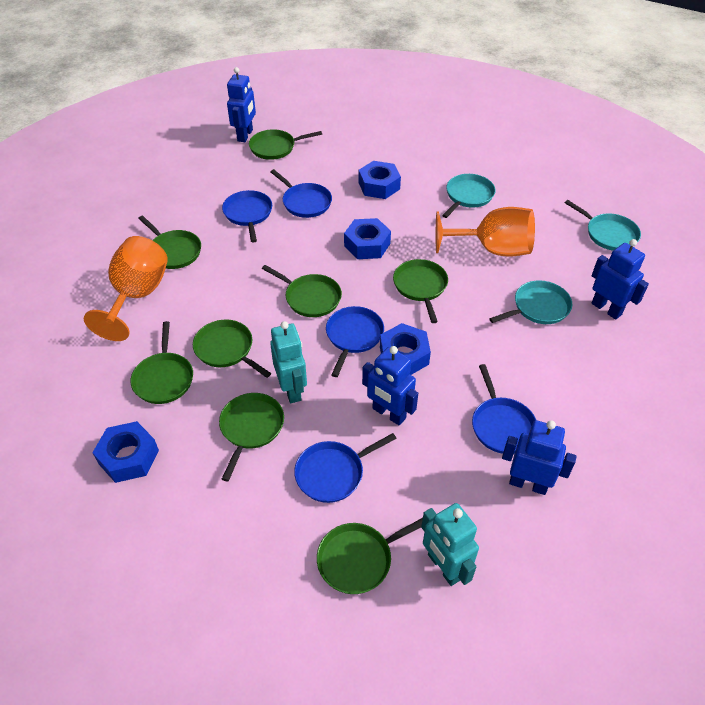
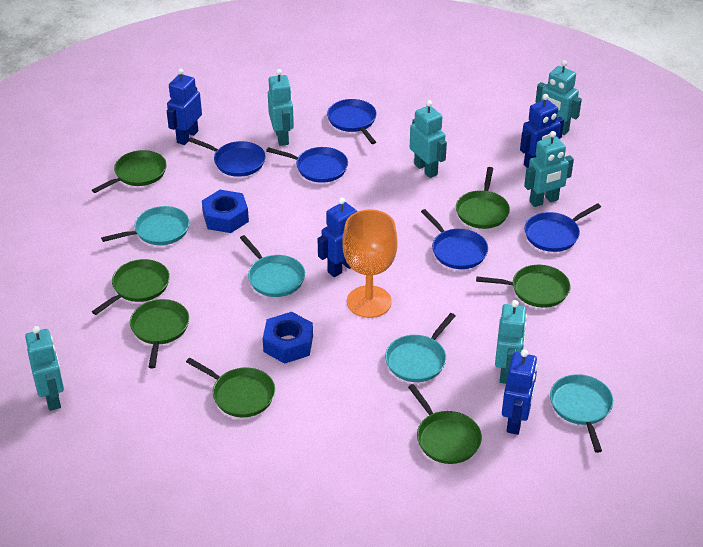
blue nut: 4 -> 2
green pan: 8 -> 7
orange goblet: 2 -> 1
turquoise pan: 3 -> 4
turquoise robot: 2 -> 6

